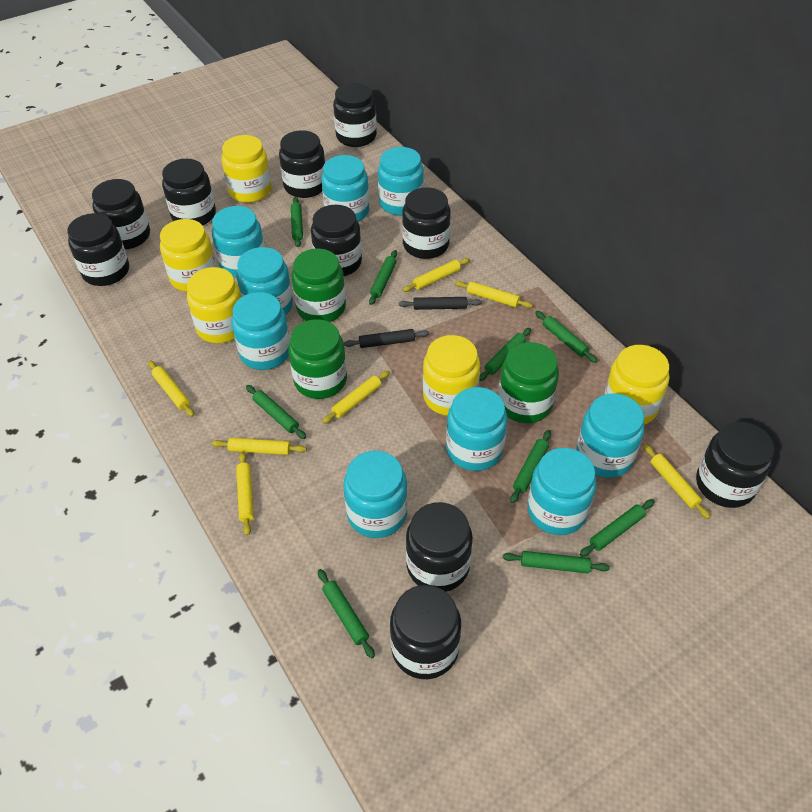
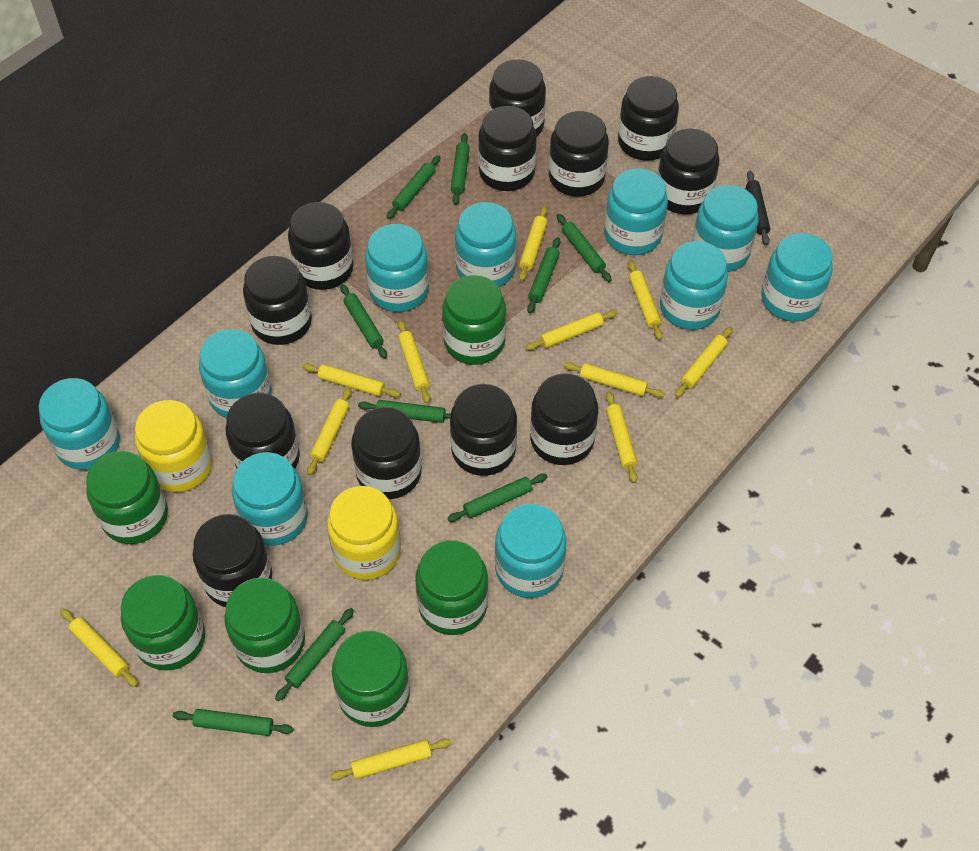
black jar: 10 -> 12
black rolling pin: 2 -> 1
green jar: 3 -> 6
turquoise jar: 9 -> 10
yellow jar: 5 -> 2
yellow rolling pin: 7 -> 11

